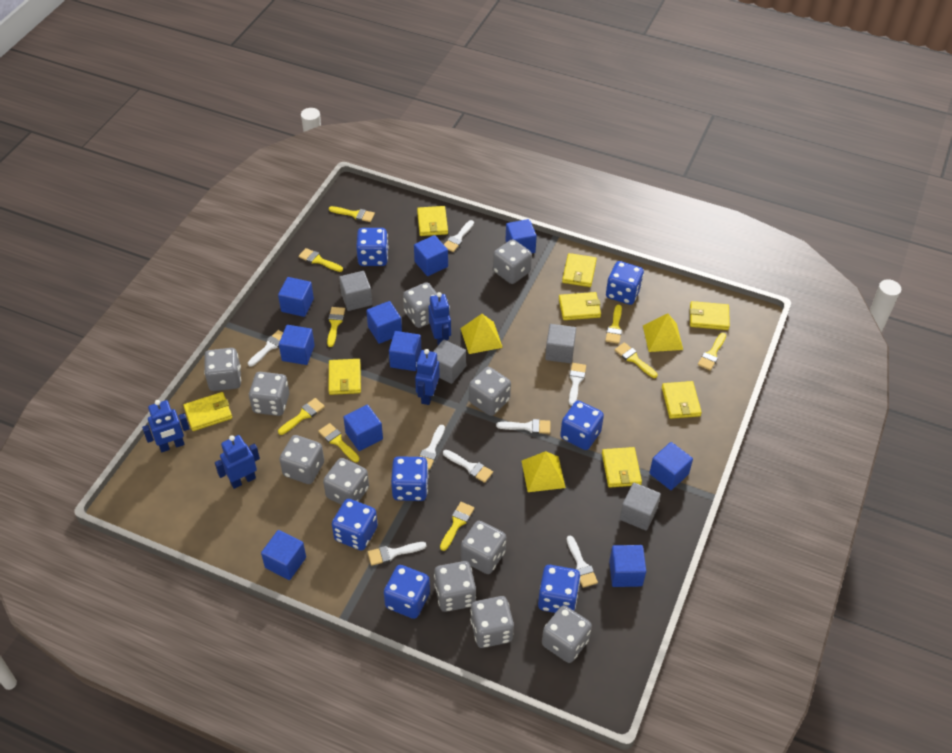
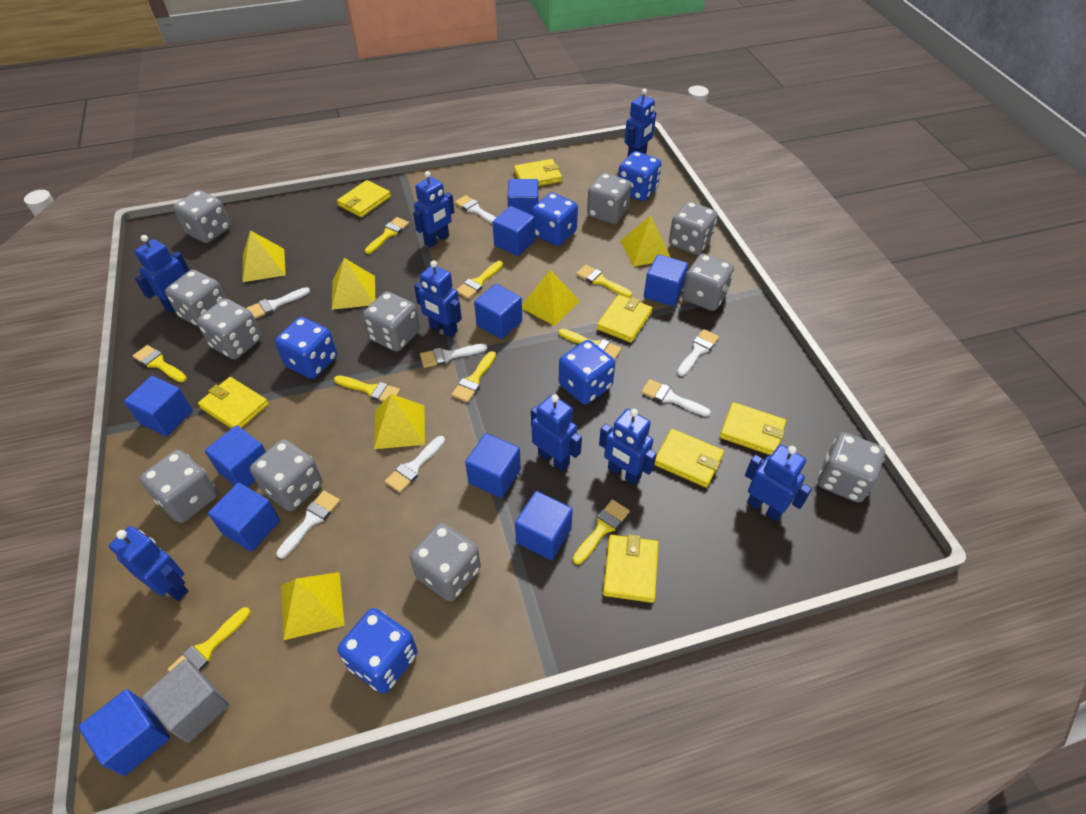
blue dice: 7 -> 5
blue robot: 4 -> 8
grey cube: 4 -> 1
white brush: 8 -> 7
yellow pyramid: 3 -> 6
yellow wallet: 8 -> 7

